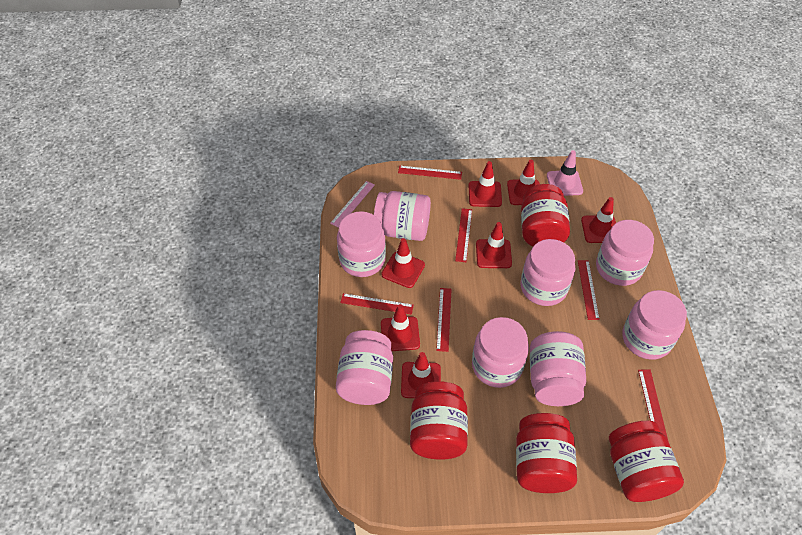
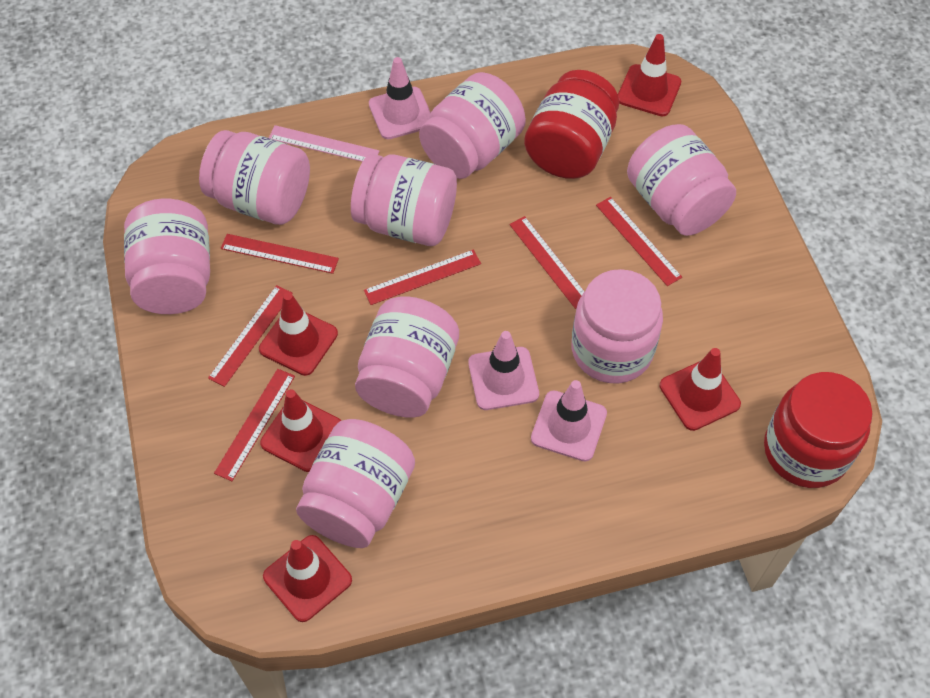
pink traffic cone: 1 -> 3
red jar: 4 -> 2
red traffic cone: 7 -> 5

